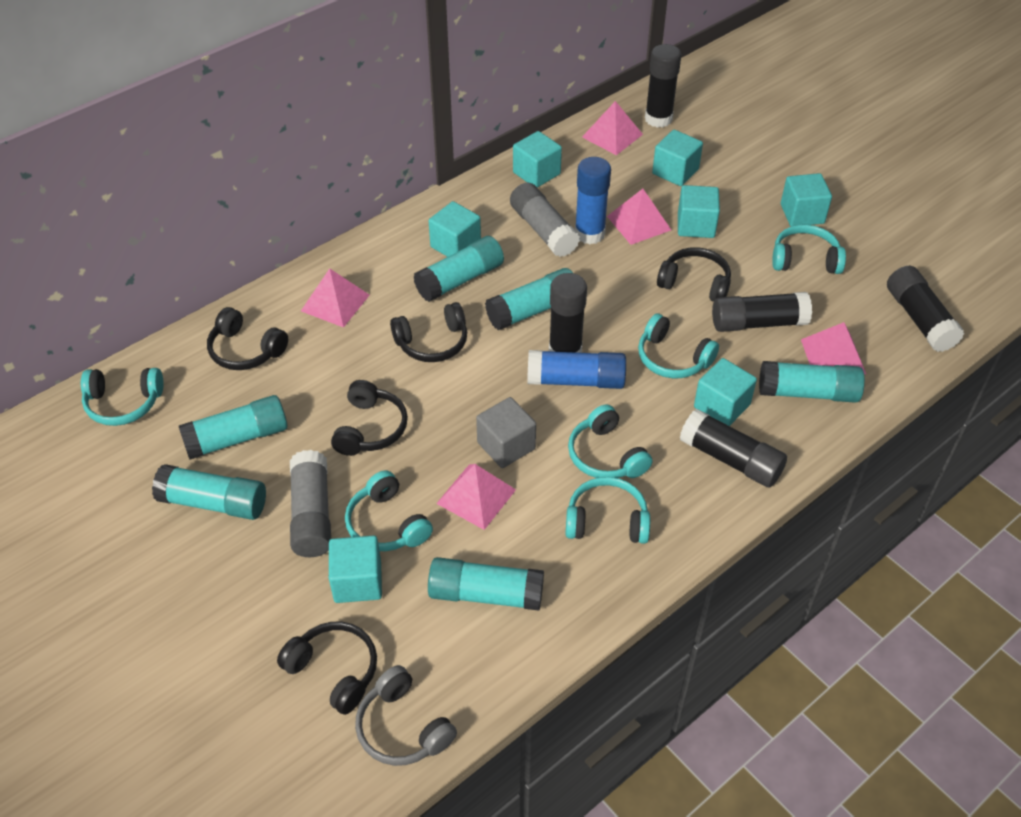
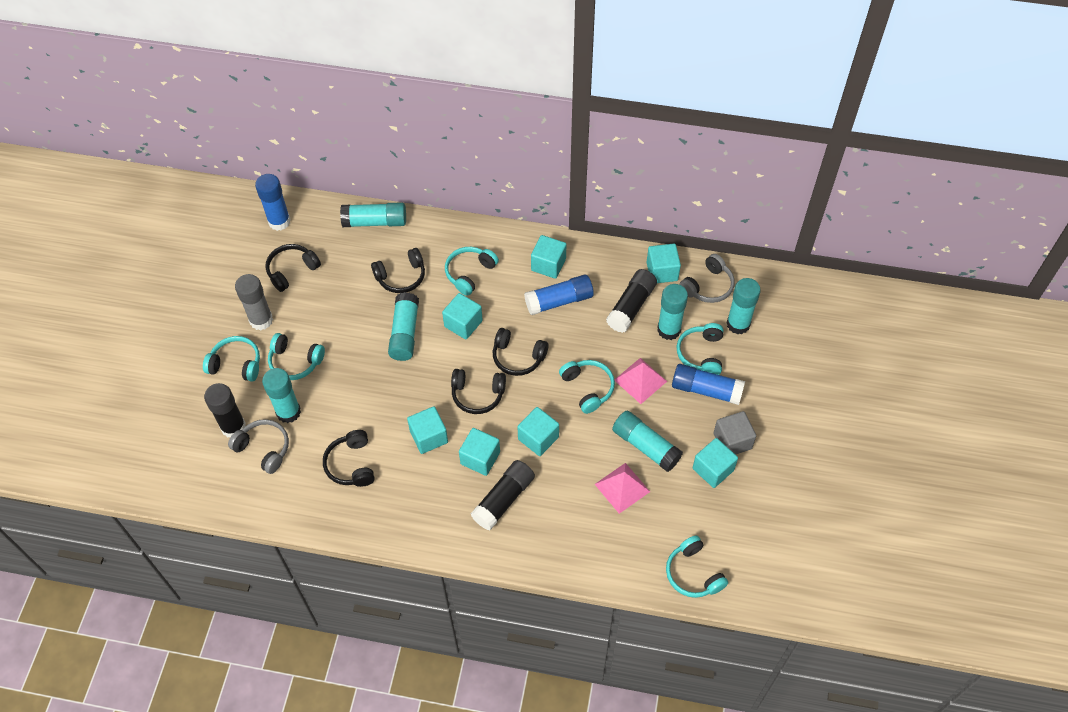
black glue stick: 5 -> 3
blue glue stick: 2 -> 3
grey glue stick: 2 -> 1
grey headphones: 1 -> 2
pink pyramid: 5 -> 2

